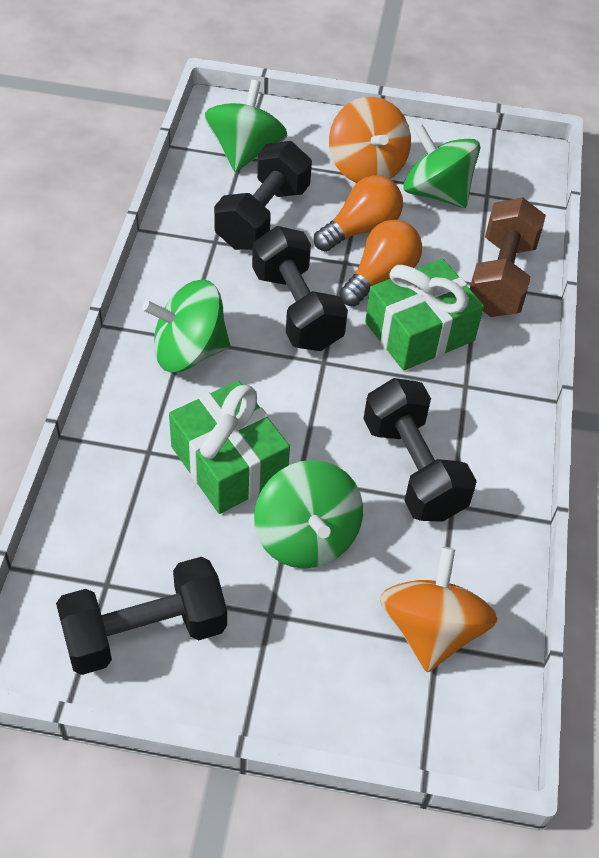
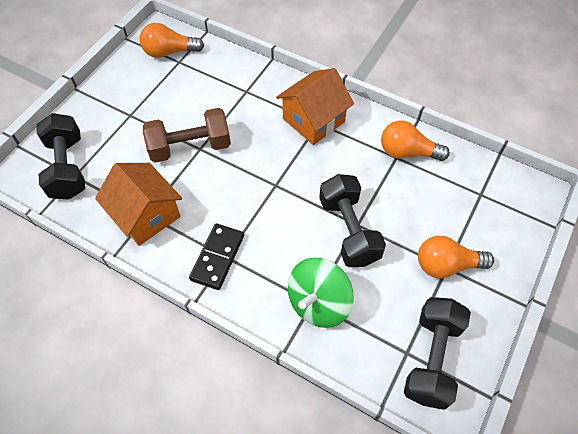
black domino: 0 -> 1
black dumbbell: 4 -> 3
green gift: 2 -> 0
green spinning top: 4 -> 1
orange house: 0 -> 2
orange light bulb: 2 -> 3
orange spinning top: 2 -> 0

